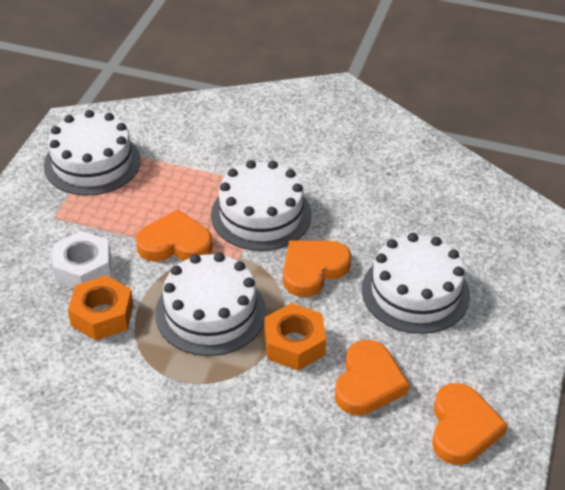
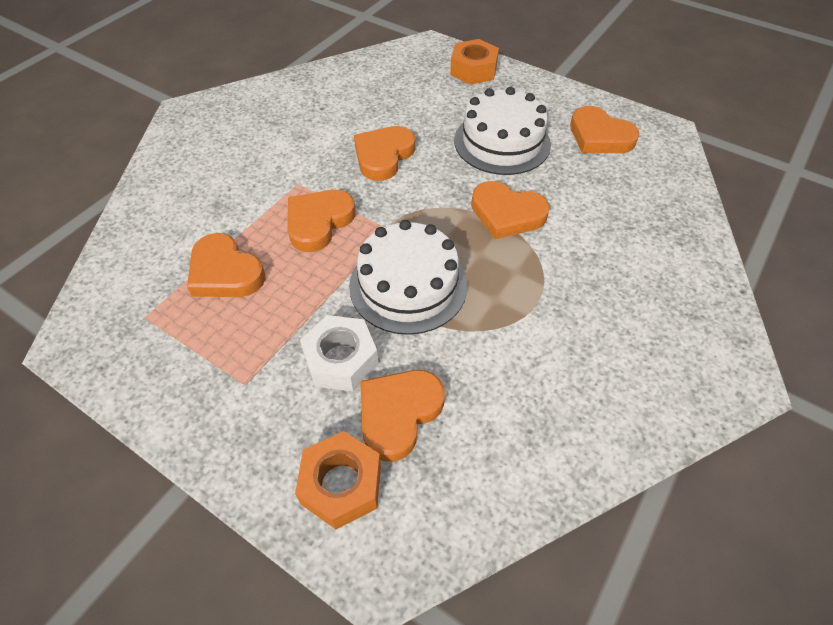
orange heart: 4 -> 6
white cake: 4 -> 2

